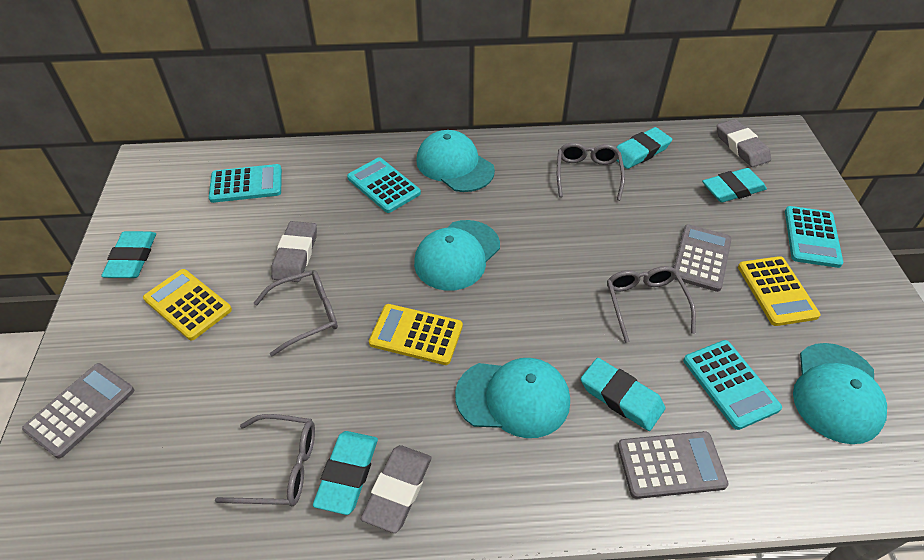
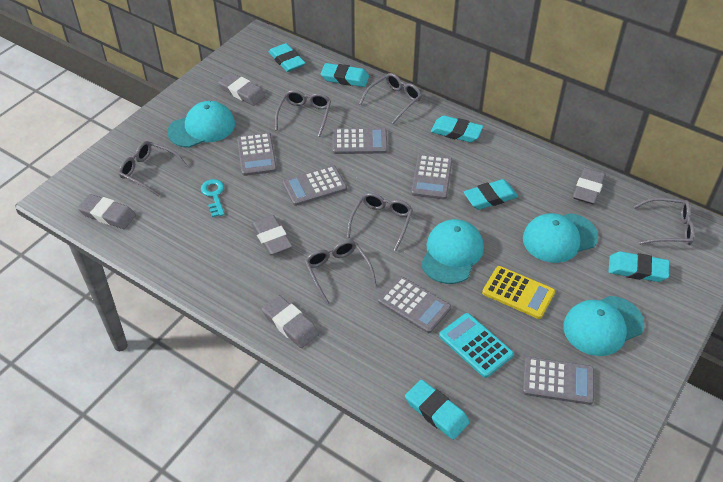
grey calculator: 3 -> 6
grey eraser: 3 -> 5
grey glasses: 4 -> 6
turquoise calculator: 4 -> 1
turquoise eraser: 5 -> 6
turquoise key: 0 -> 1
yellow calculator: 3 -> 1

